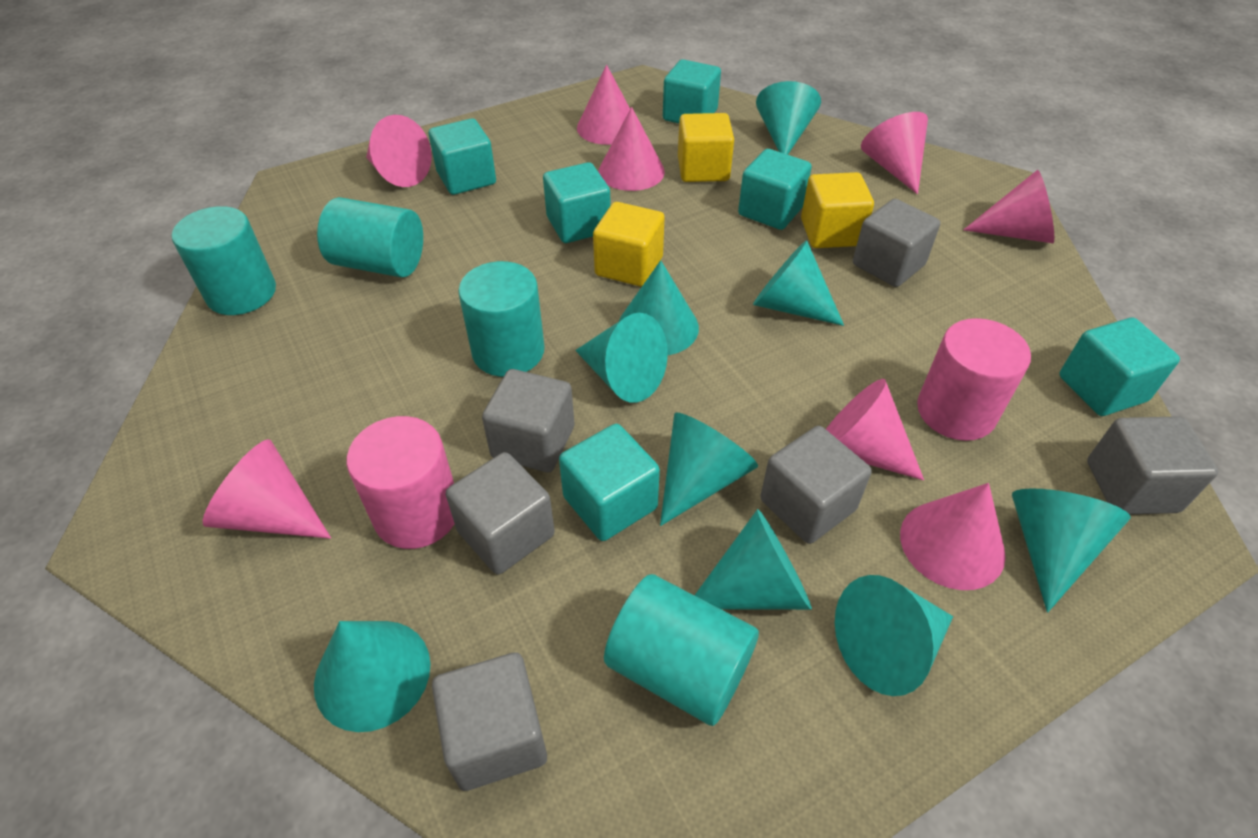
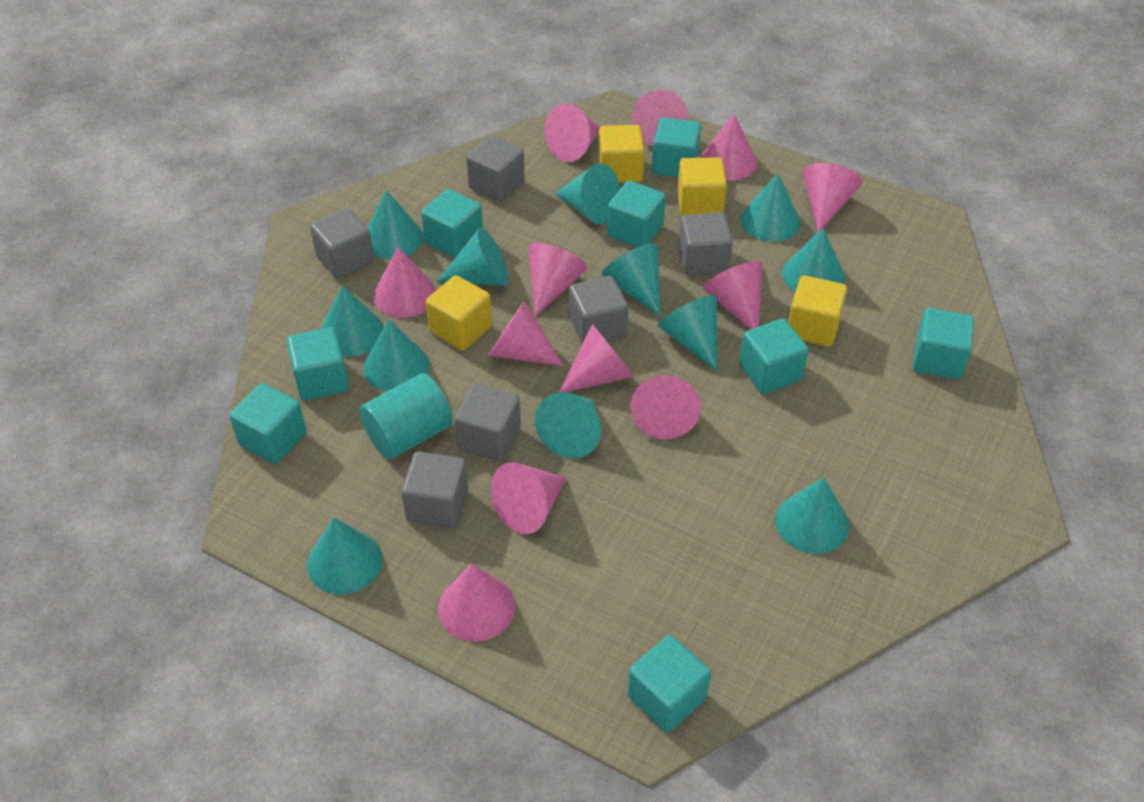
pink cone: 8 -> 12
pink cylinder: 2 -> 0
turquoise cone: 9 -> 12
turquoise cube: 6 -> 8
turquoise cylinder: 4 -> 1
yellow cube: 3 -> 4

